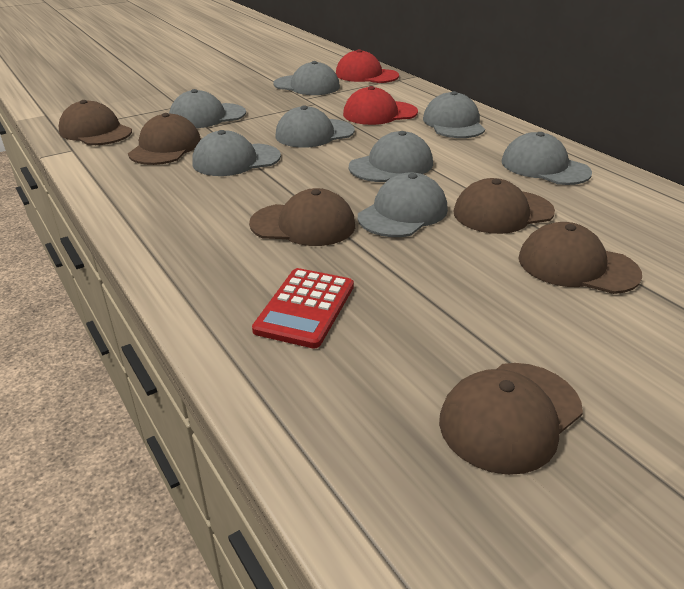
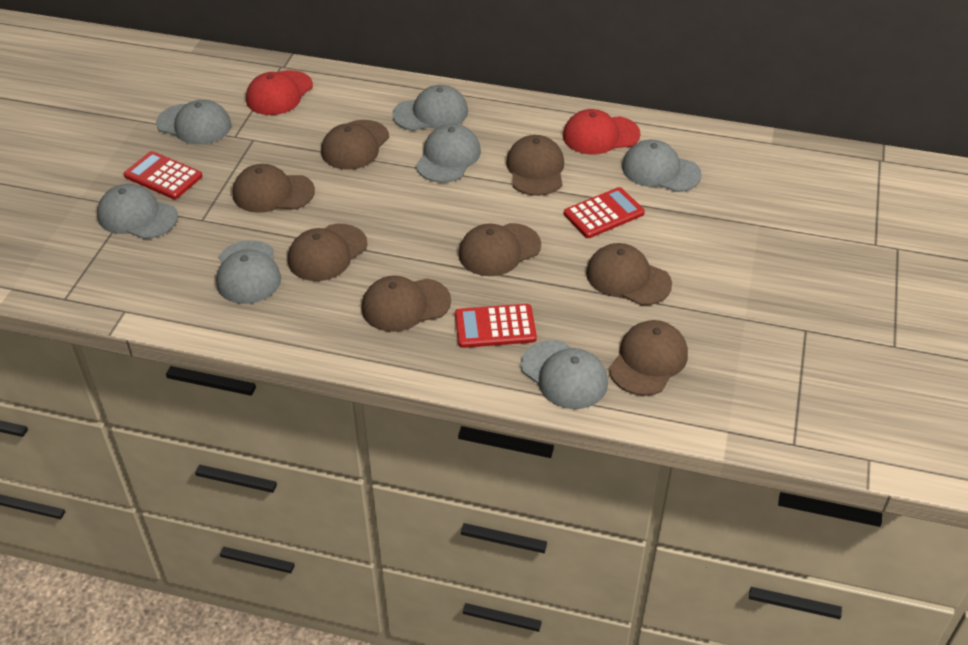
brown cap: 6 -> 8
grey cap: 8 -> 7
red calculator: 1 -> 3

